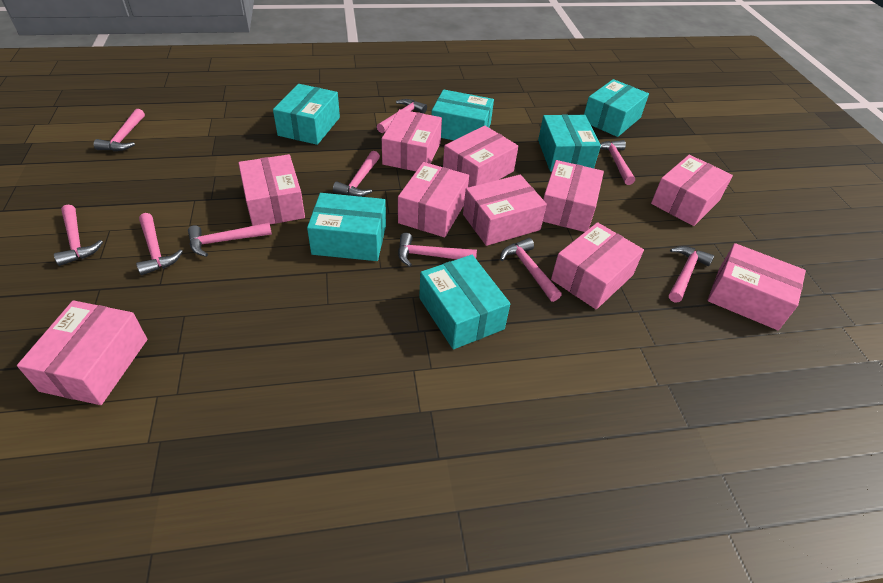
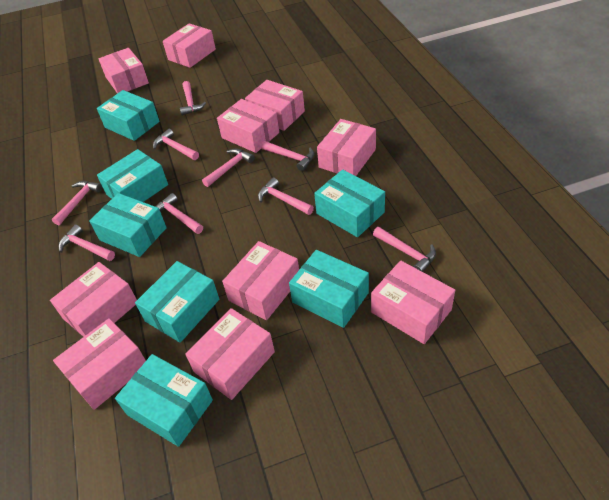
pink hammer: 10 -> 9
turquoise box: 6 -> 7

